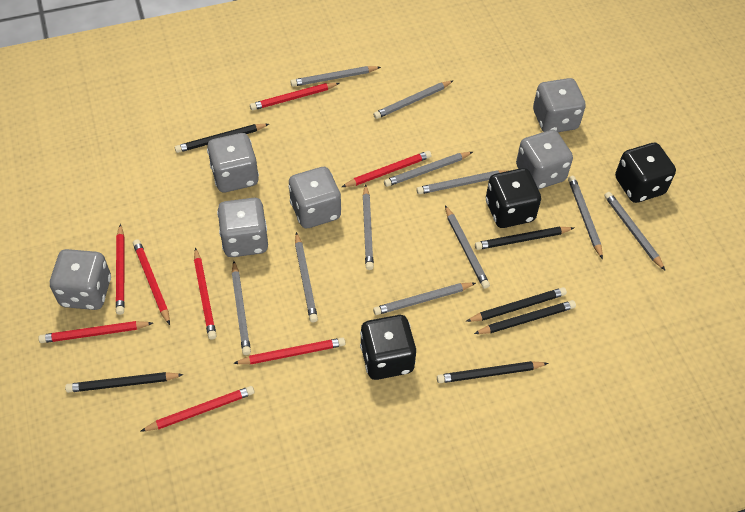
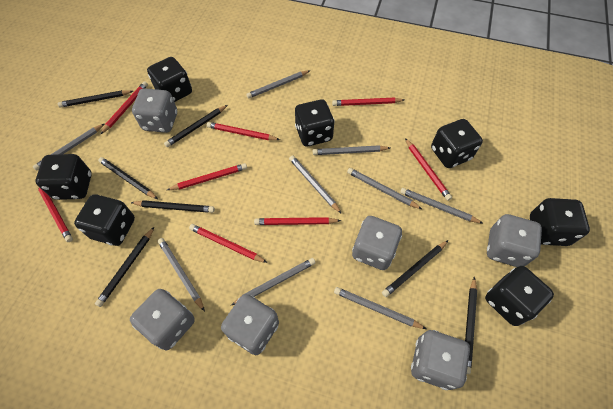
black dice: 3 -> 7
black pencil: 6 -> 7
grey pencil: 11 -> 9

